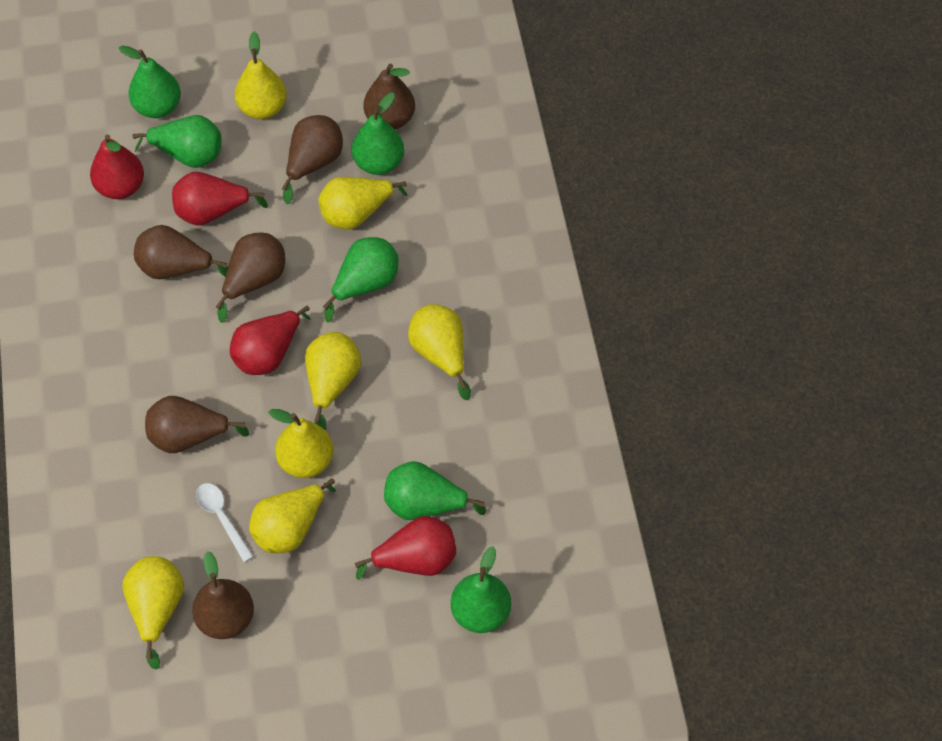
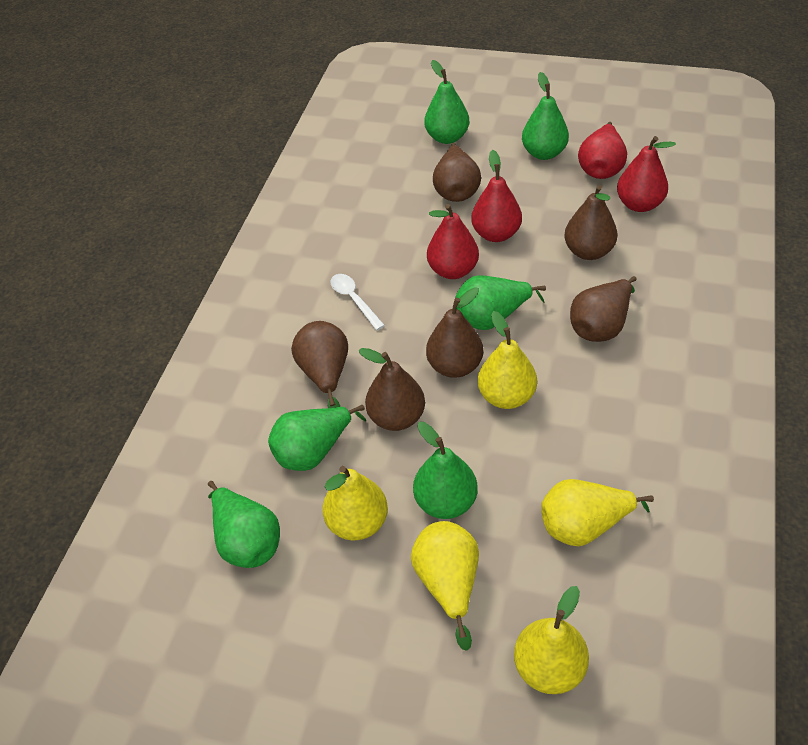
yellow pear: 7 -> 5

